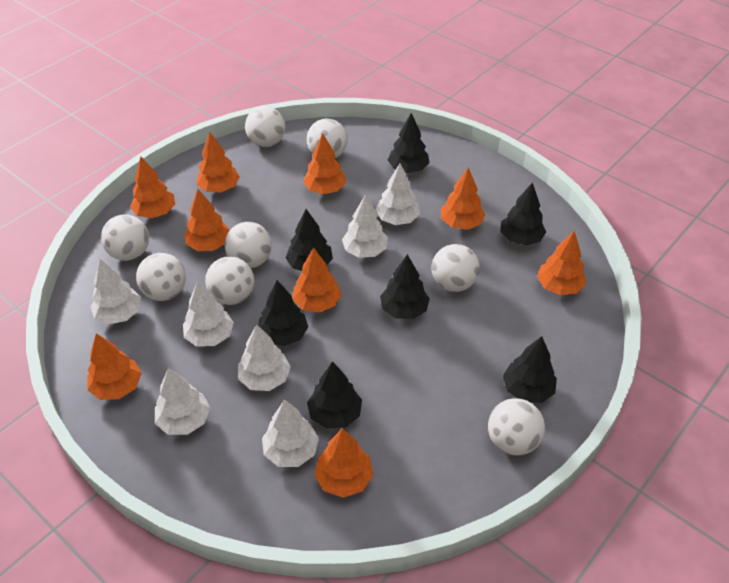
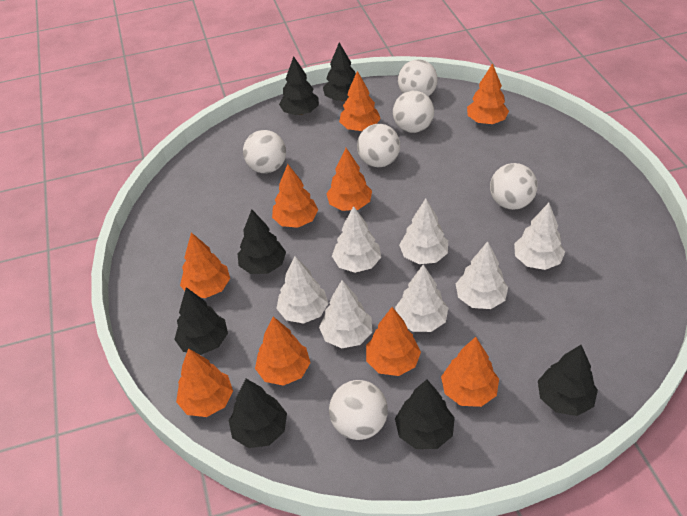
white ball: 8 -> 6

